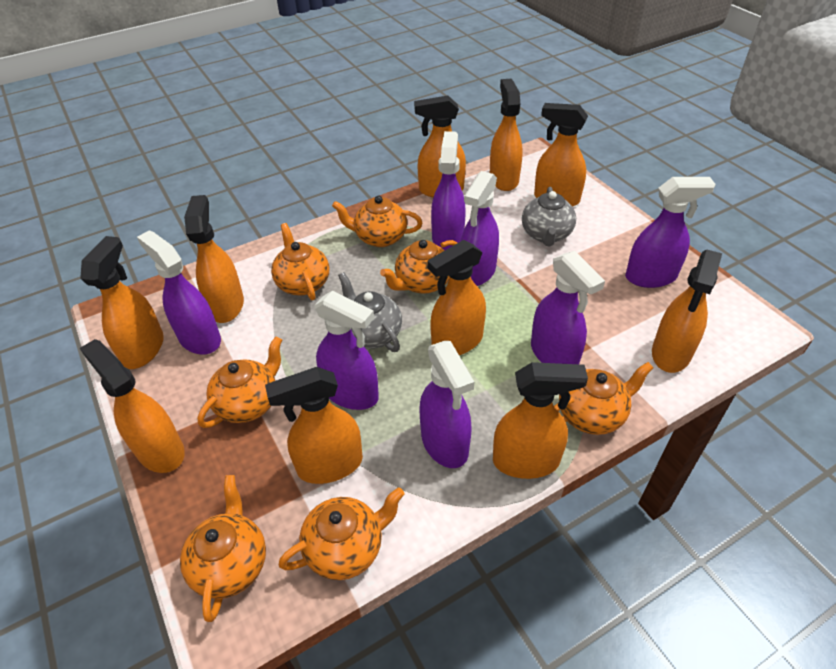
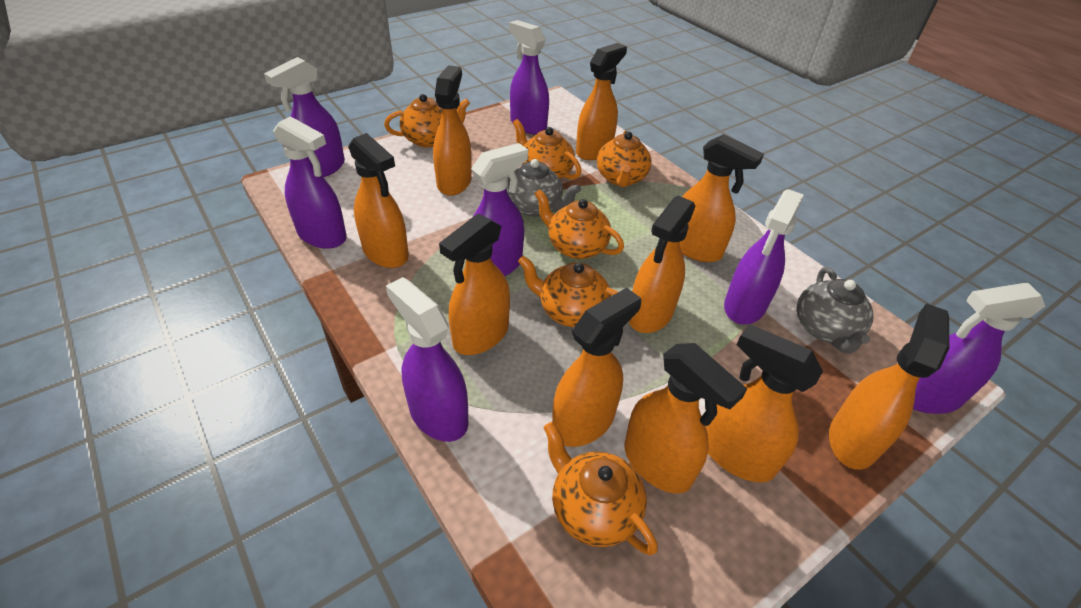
orange teapot: 7 -> 6

